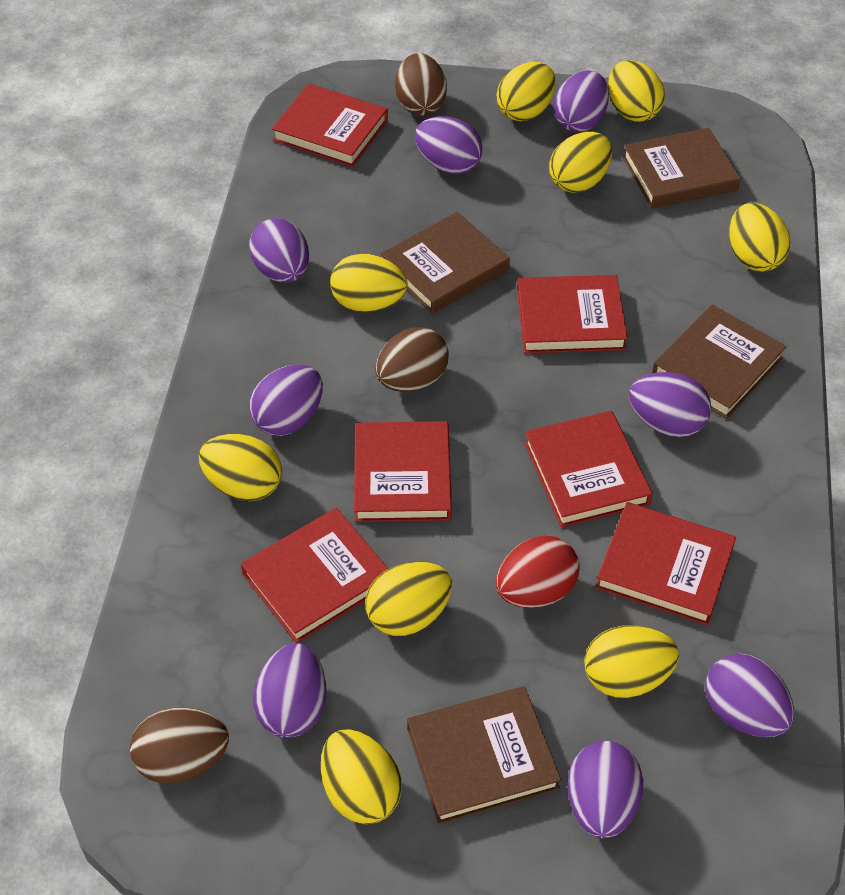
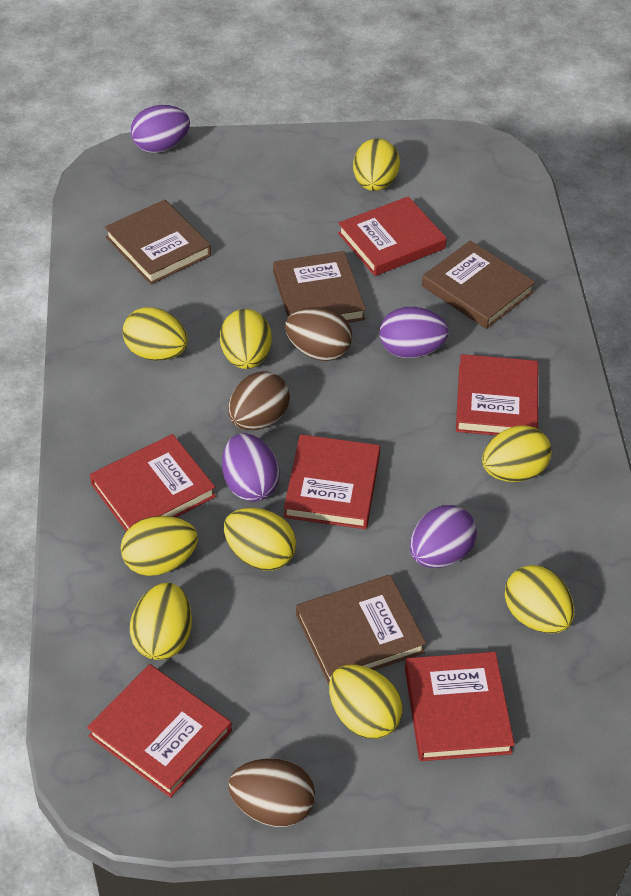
purple egg: 8 -> 4
red egg: 1 -> 0

